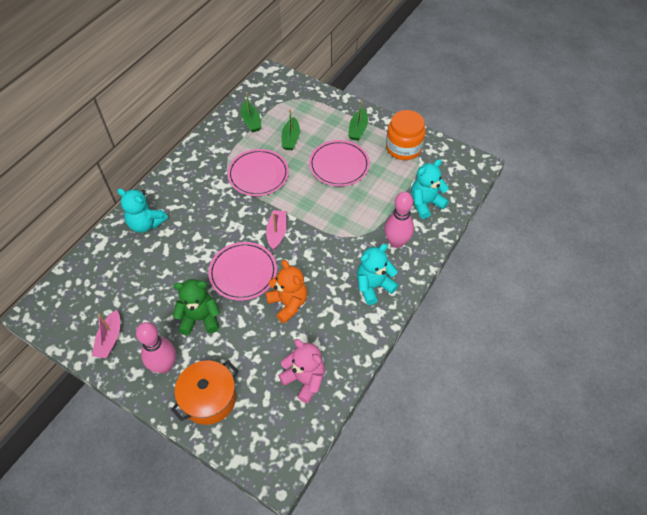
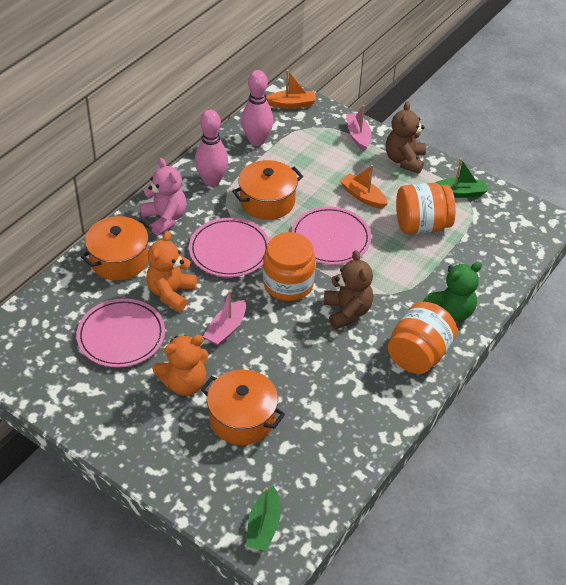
brown teddy bear: 0 -> 2
green boat: 3 -> 2
orange boat: 0 -> 2
orange jar: 1 -> 3
orange pot: 1 -> 3
orange teddy bear: 1 -> 2
turquoise teddy bear: 3 -> 0

